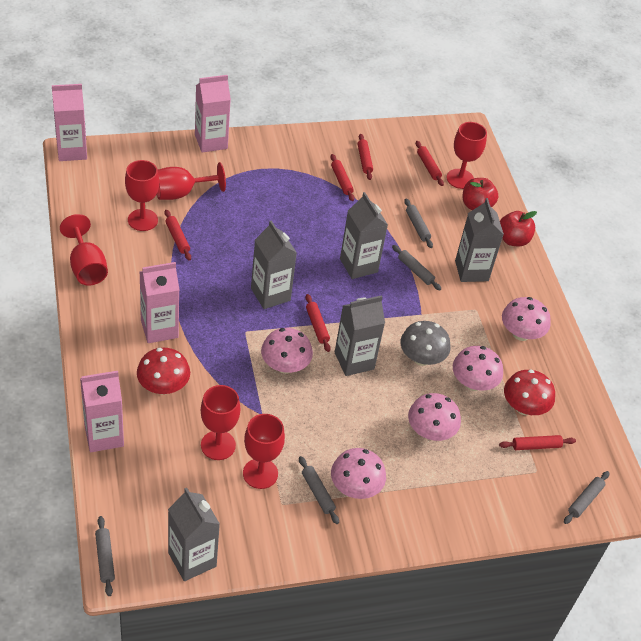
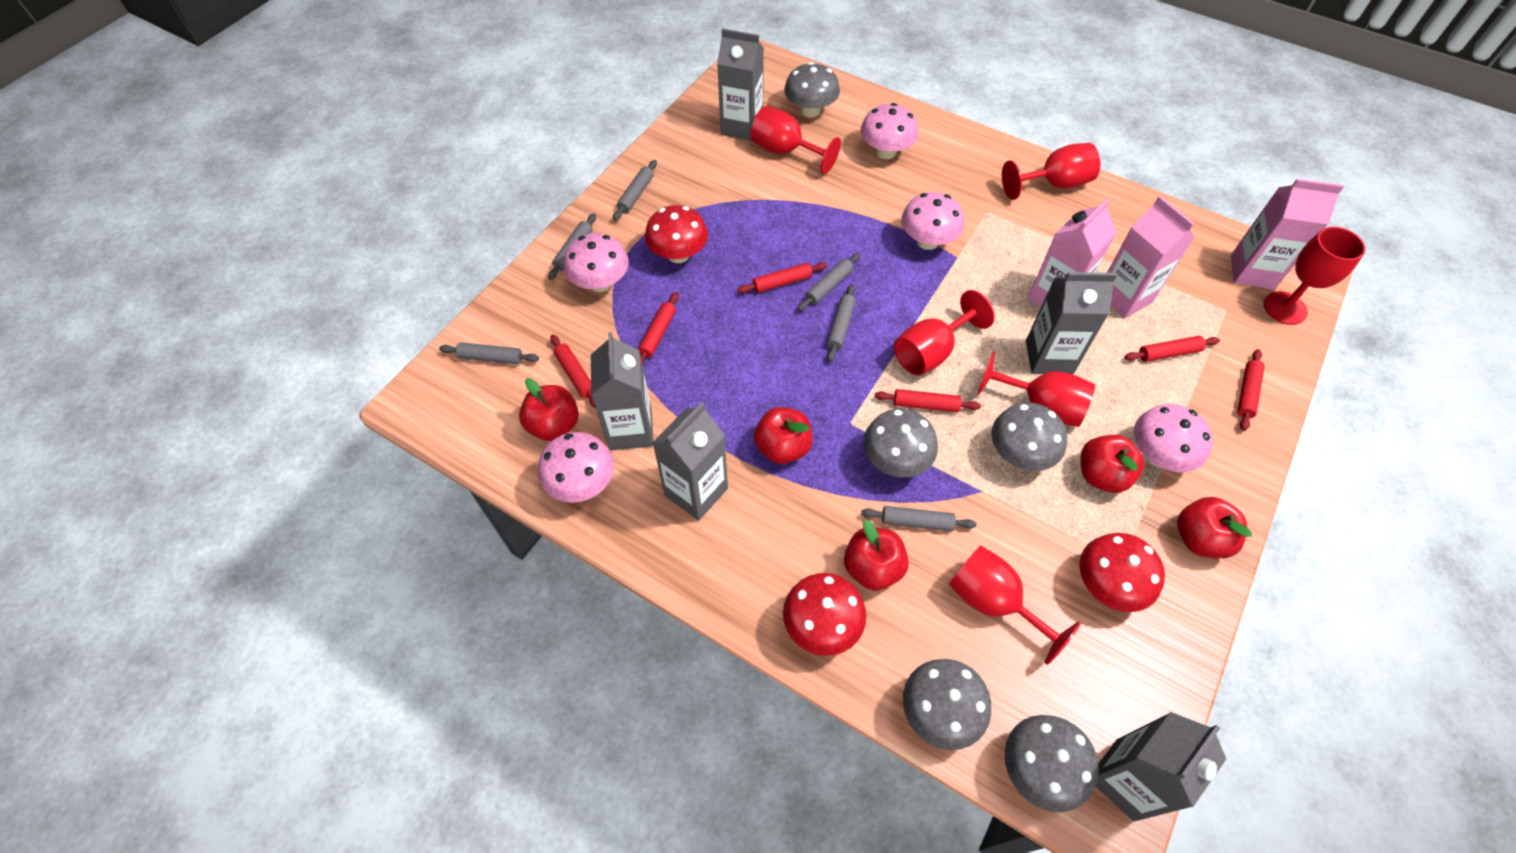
grey mushroom: 1 -> 5
grey rolling pin: 5 -> 6
pink carton: 4 -> 3
red apple: 2 -> 5
red mushroom: 2 -> 3

